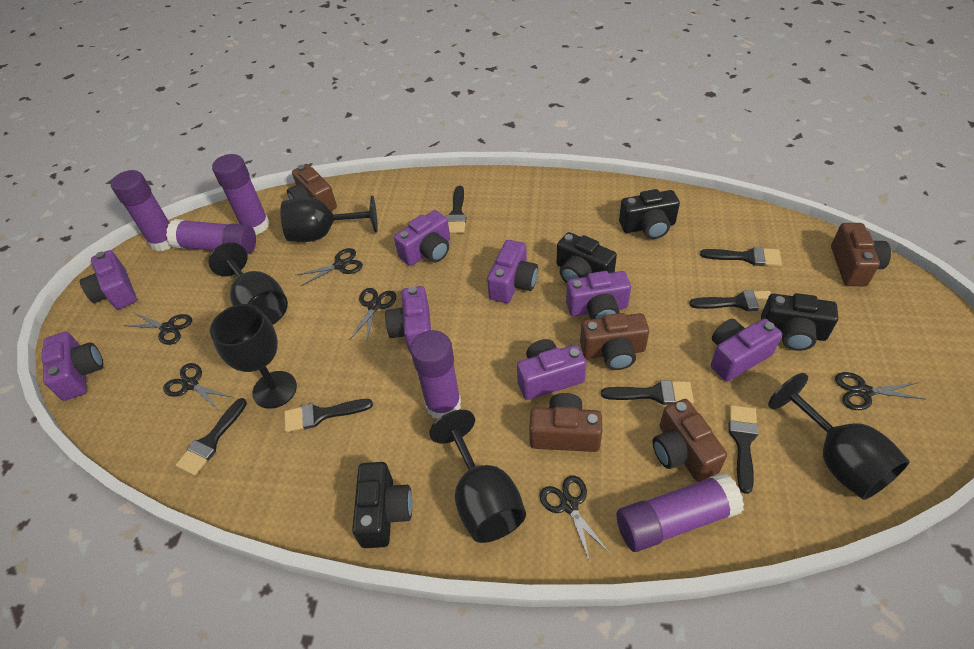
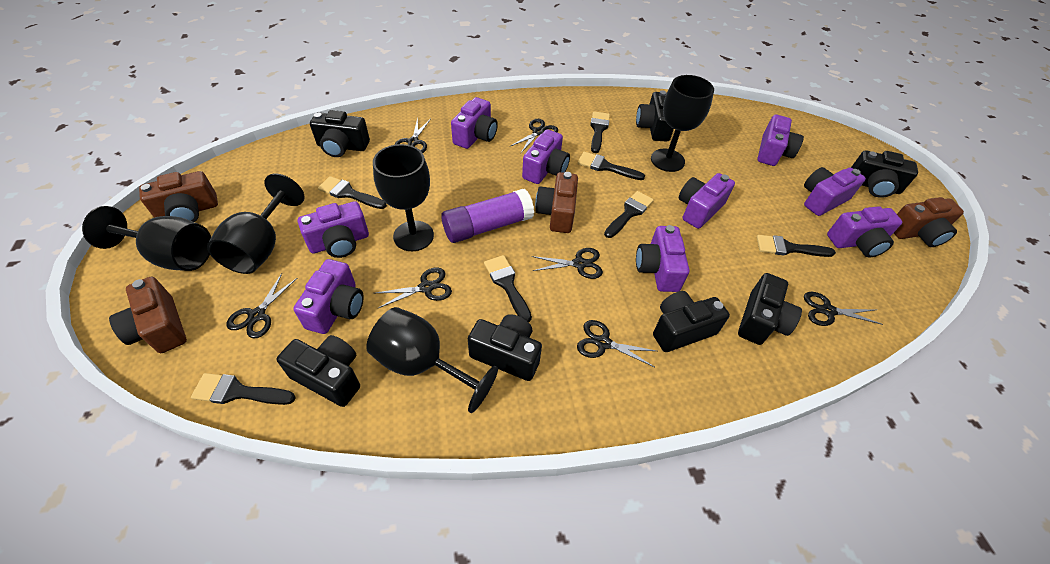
black camera: 4 -> 7
black scissors: 6 -> 7
brown camera: 5 -> 4
purple camera: 8 -> 9
purple glue stick: 5 -> 1

